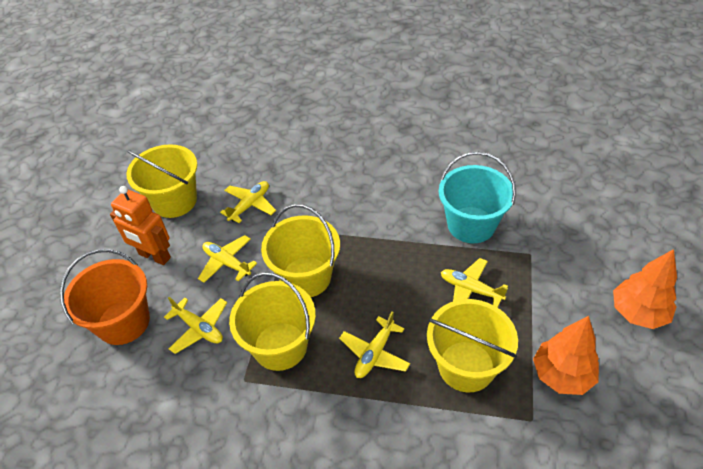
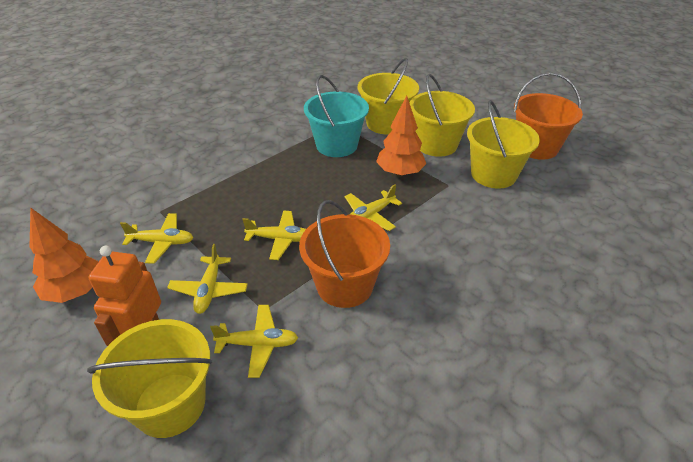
orange bucket: 1 -> 2

